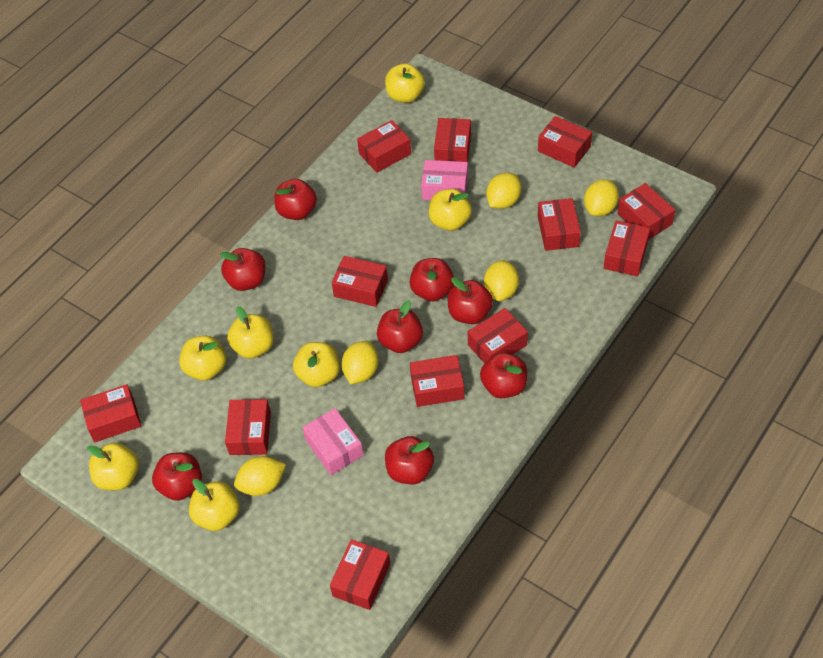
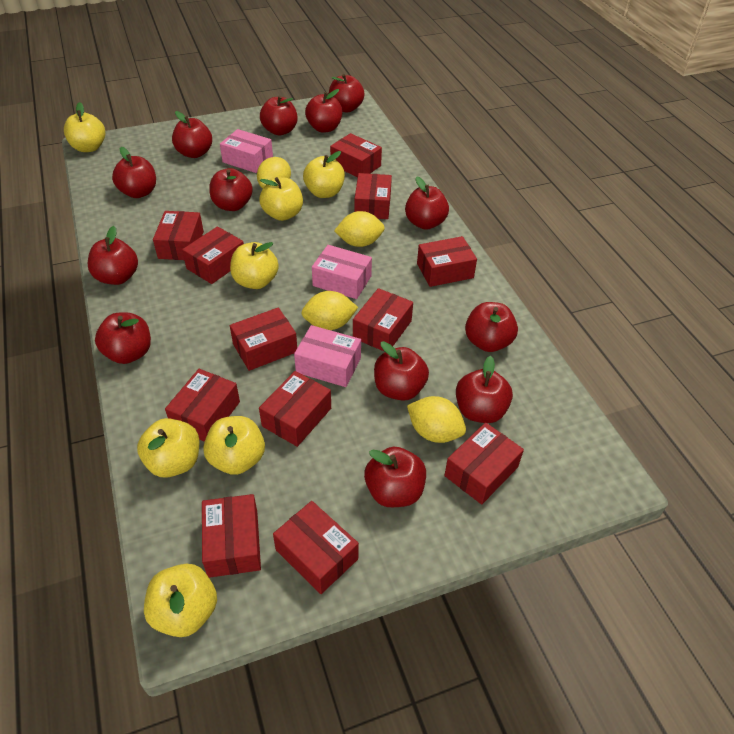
pink box: 2 -> 3
red apple: 8 -> 13
yellow lemon: 5 -> 4

